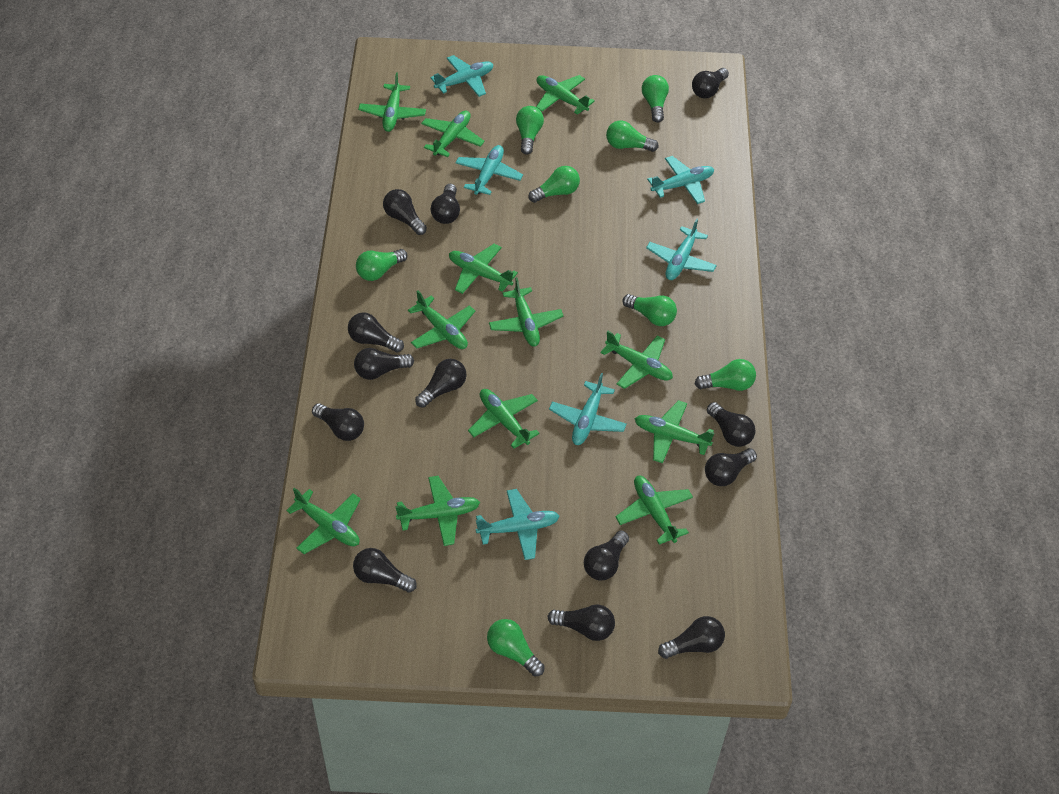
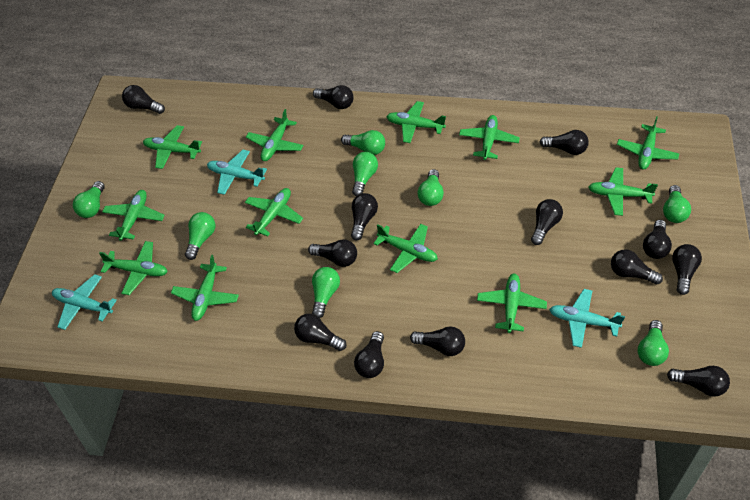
turquoise plane: 6 -> 3

